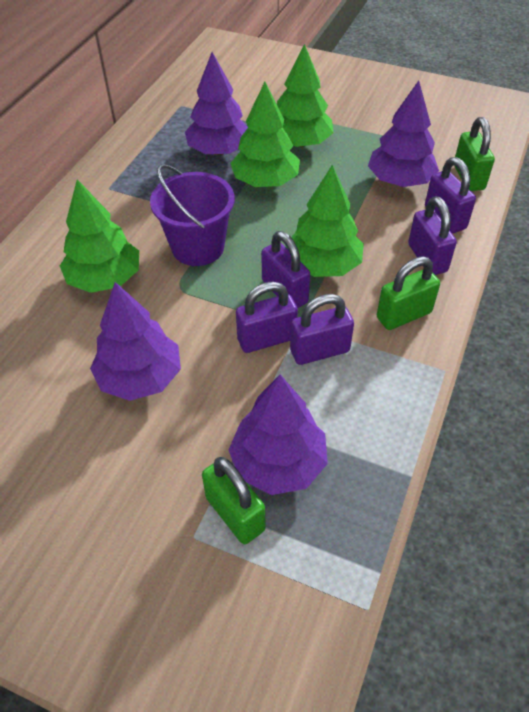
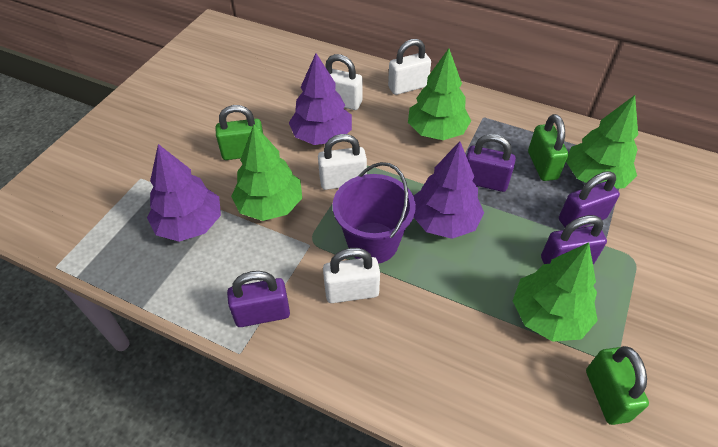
purple padlock: 5 -> 4
purple tree: 4 -> 3
white padlock: 0 -> 4

